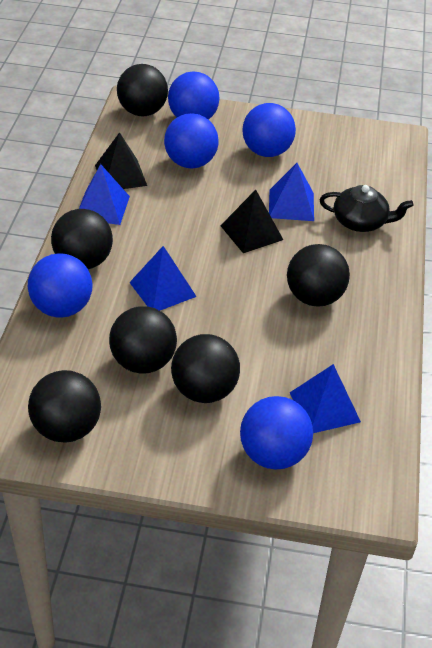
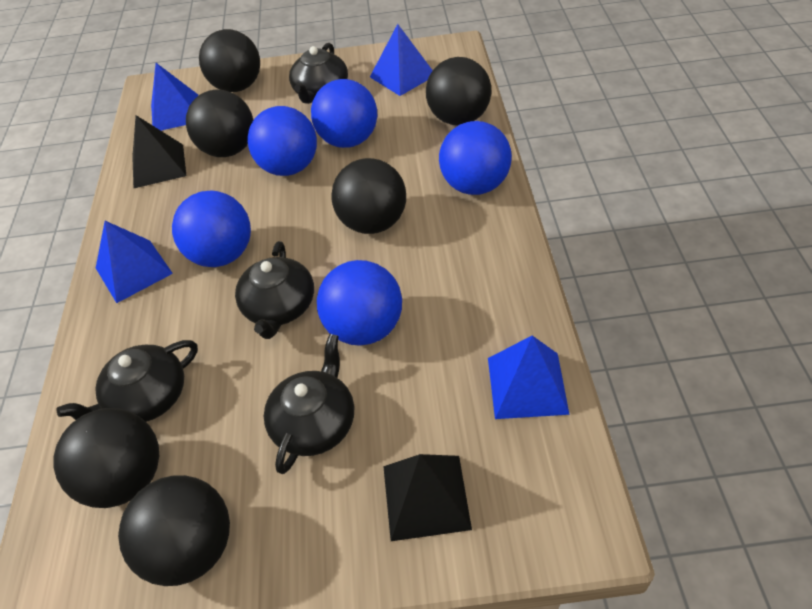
black teapot: 1 -> 4

